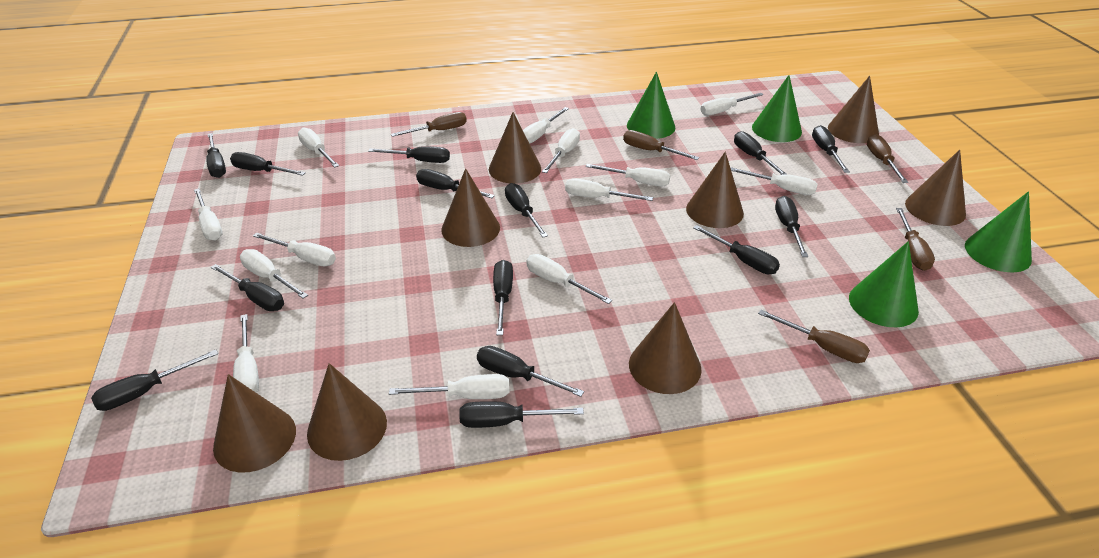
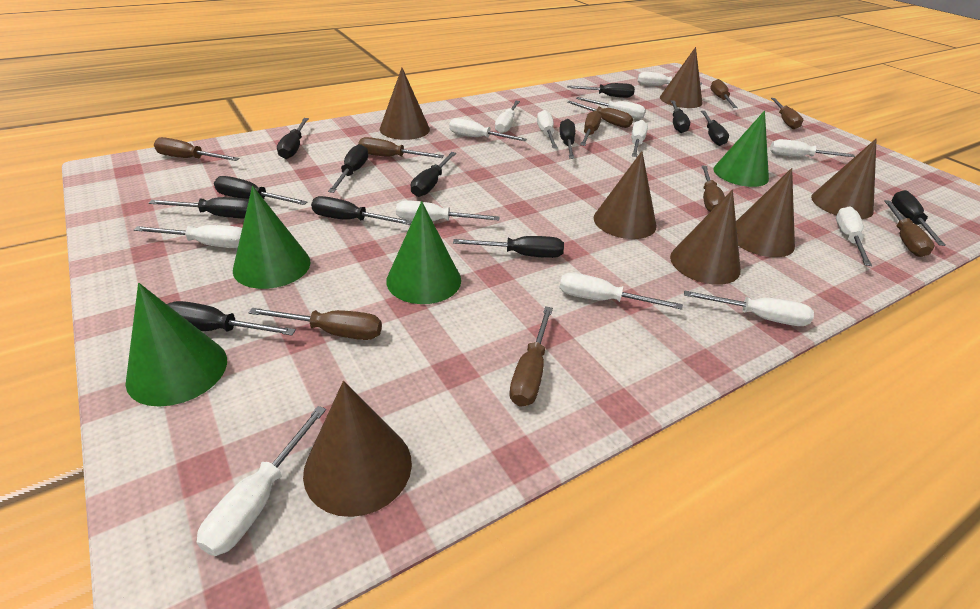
black screwdriver: 14 -> 13
brown cone: 8 -> 7
brown screwdriver: 5 -> 10

